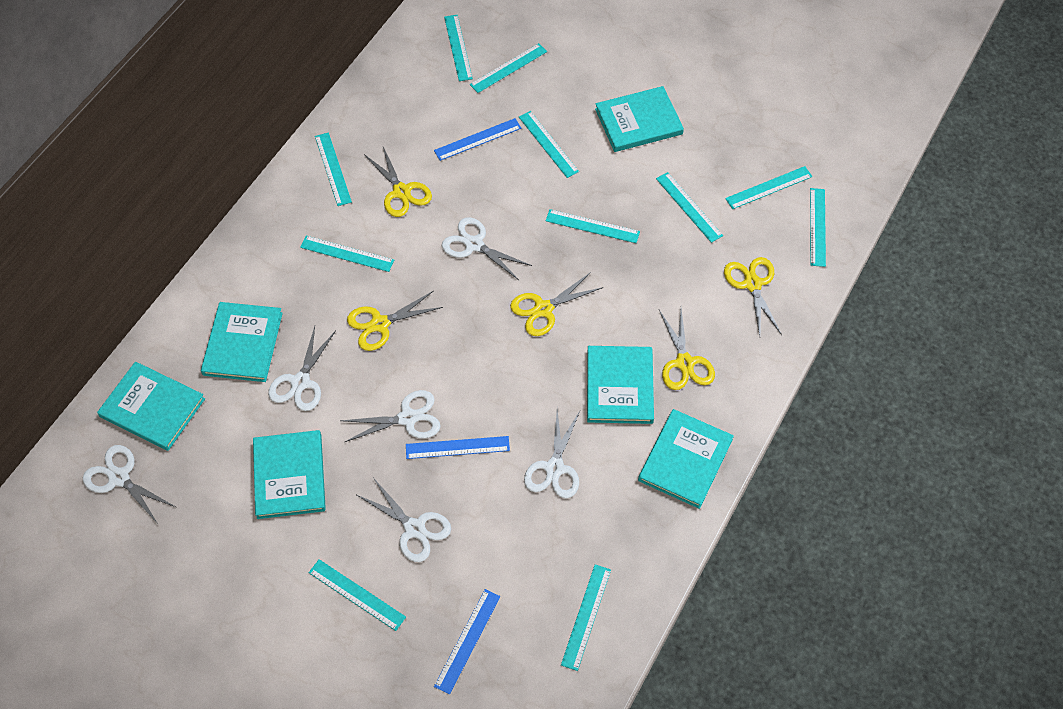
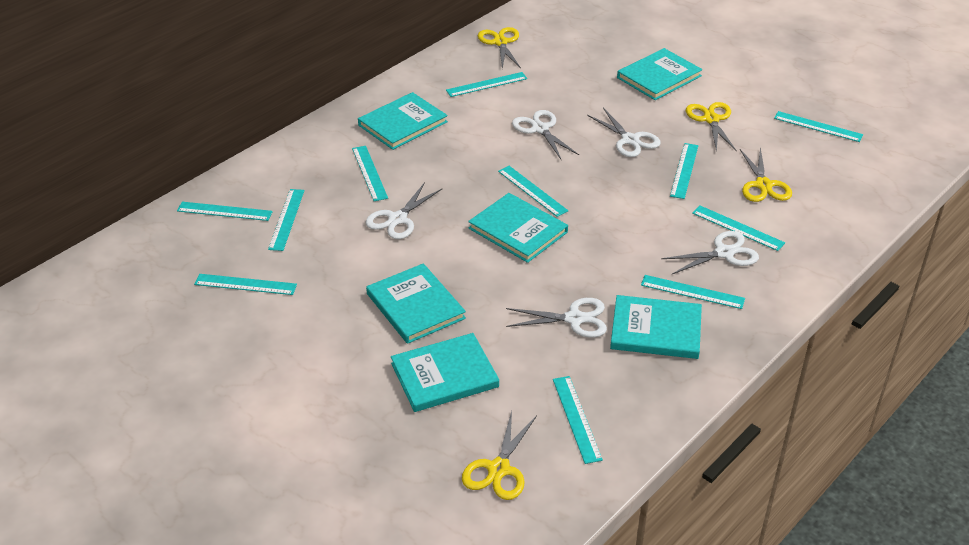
blue ruler: 3 -> 0
white scissors: 6 -> 5
yellow scissors: 5 -> 4

